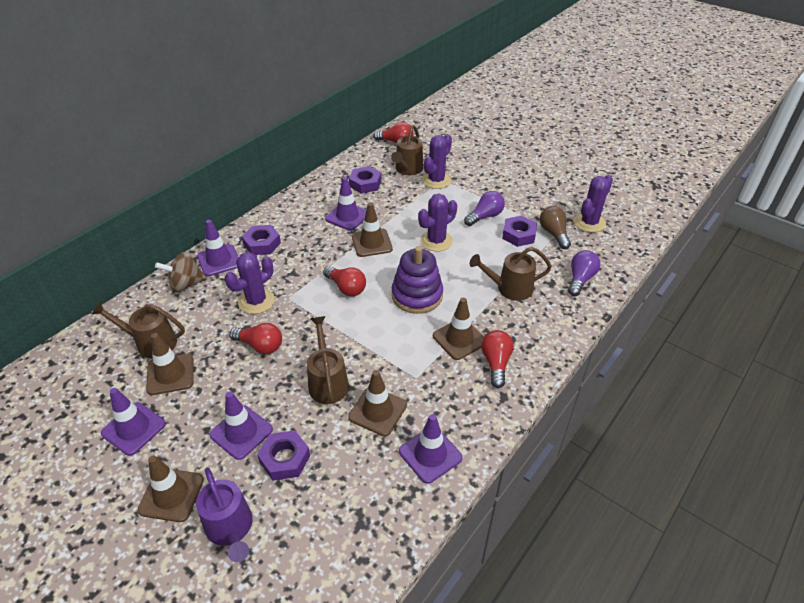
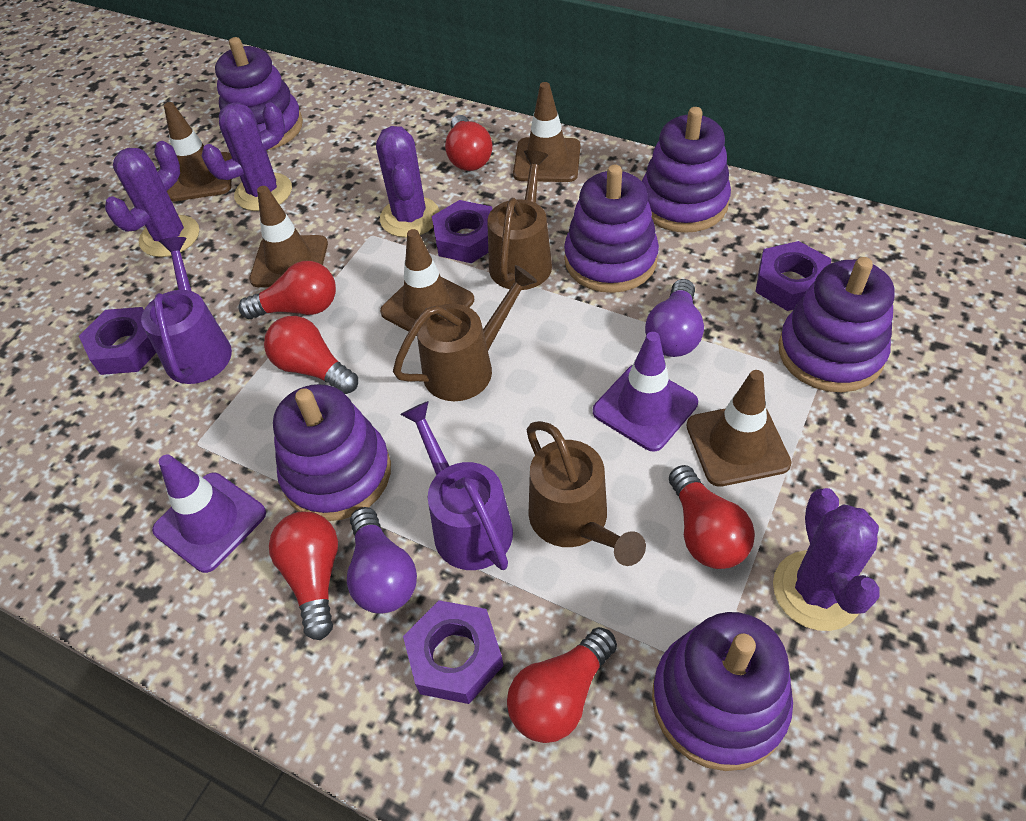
brown light bulb: 1 -> 0
brown spinning top: 1 -> 0
brown watering can: 4 -> 3
purple stacking toy: 1 -> 6
purple traffic cone: 5 -> 2
purple watering can: 1 -> 2
red light bulb: 4 -> 6

